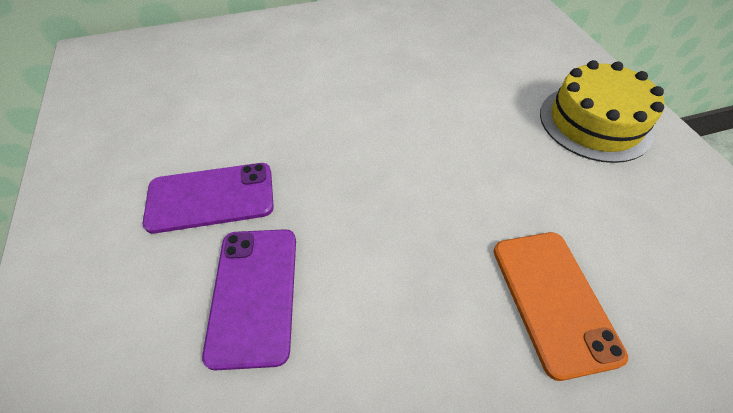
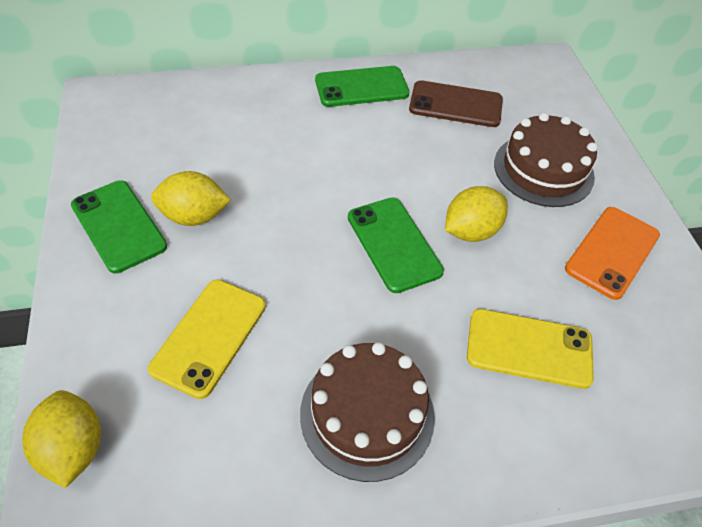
brown cake: 0 -> 2
brown phone: 0 -> 1
green phone: 0 -> 3
purple phone: 2 -> 0
yellow cake: 1 -> 0
yellow lemon: 0 -> 3
yellow phone: 0 -> 2

